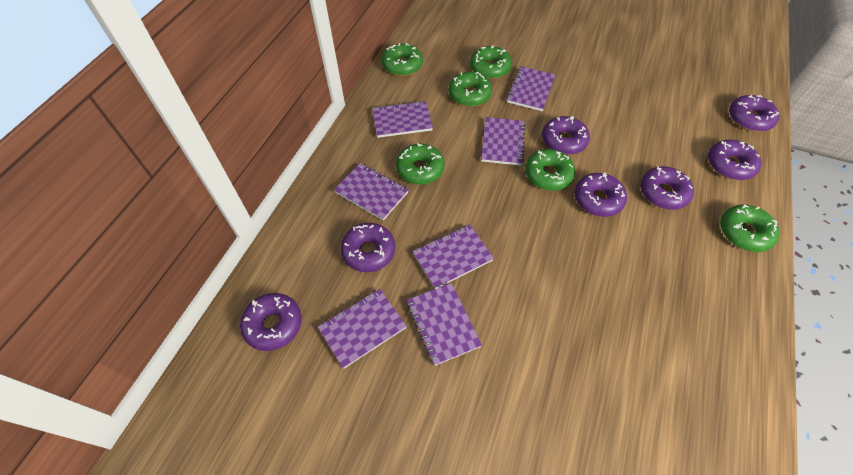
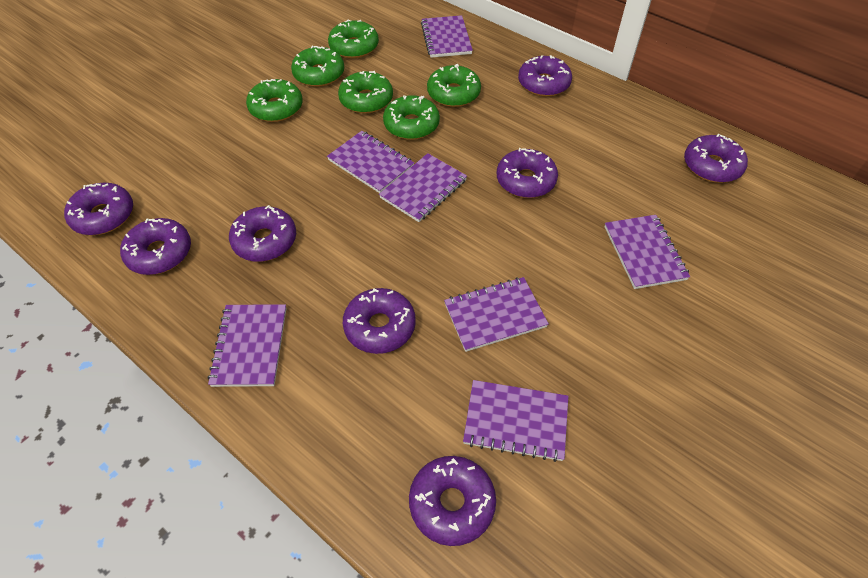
purple donut: 7 -> 8

